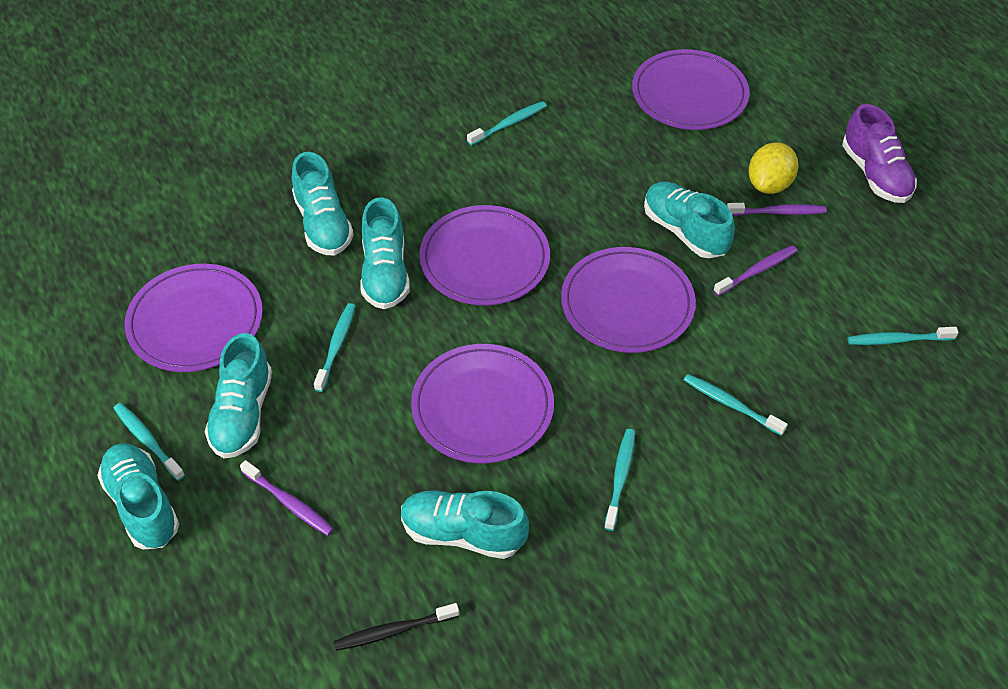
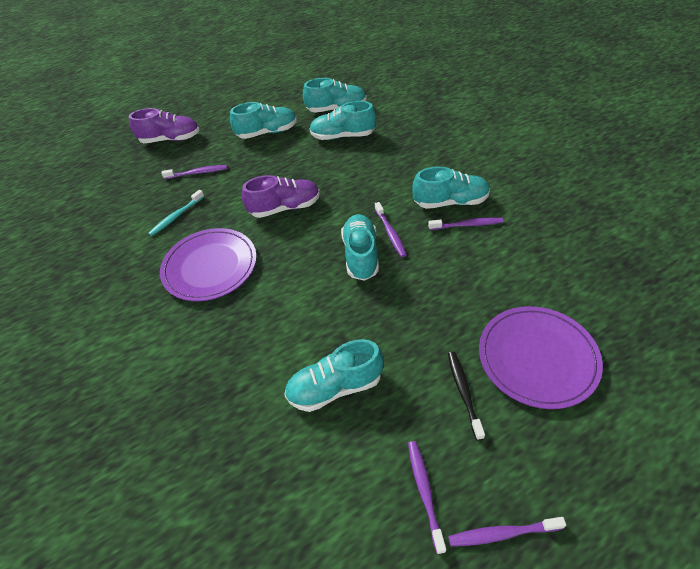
purple plate: 5 -> 2
purple shoe: 1 -> 2
purple toothbrush: 3 -> 5
turquoise toothbrush: 6 -> 1
yellow lemon: 1 -> 0

